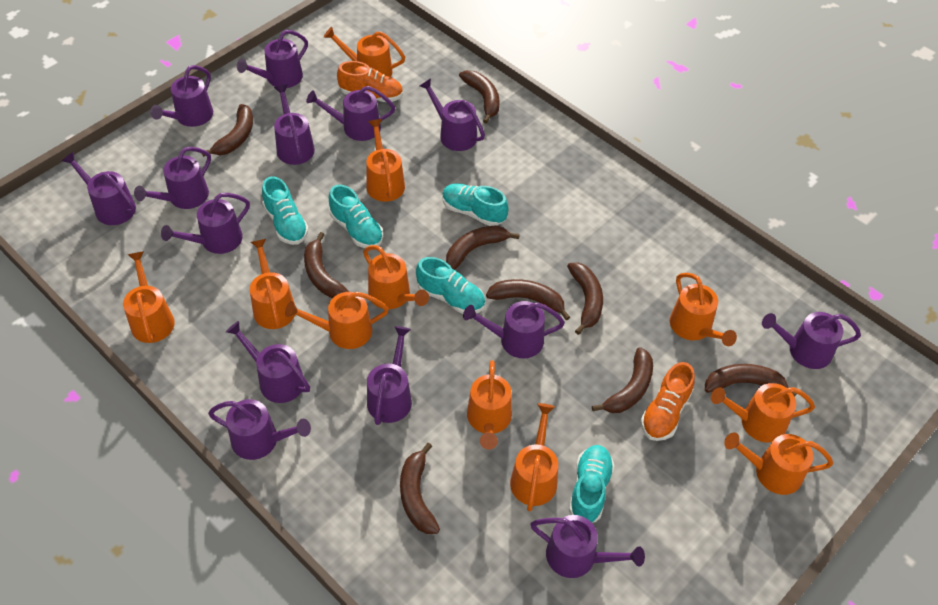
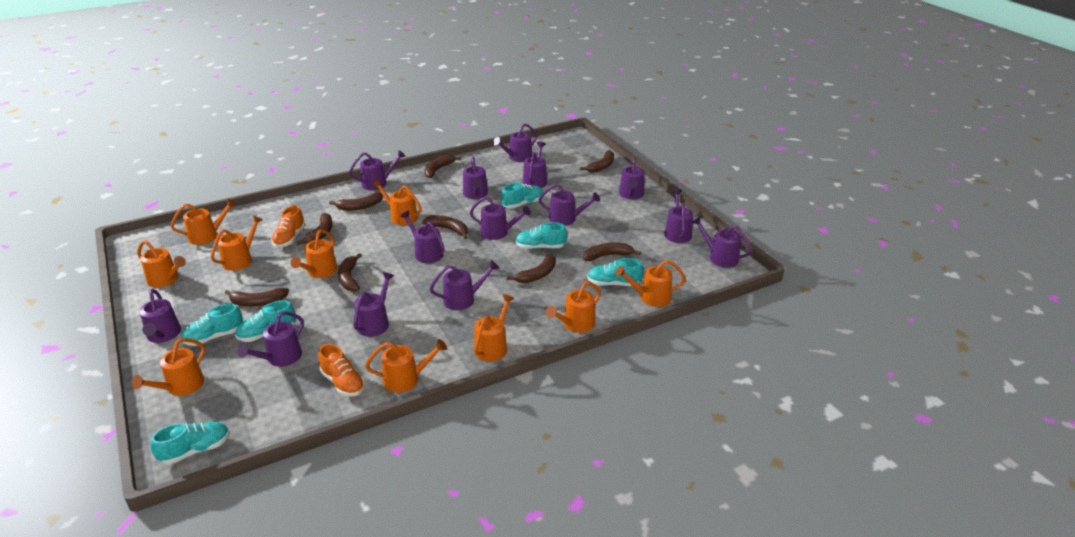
orange watering can: 11 -> 10
turquoise shoe: 5 -> 6

